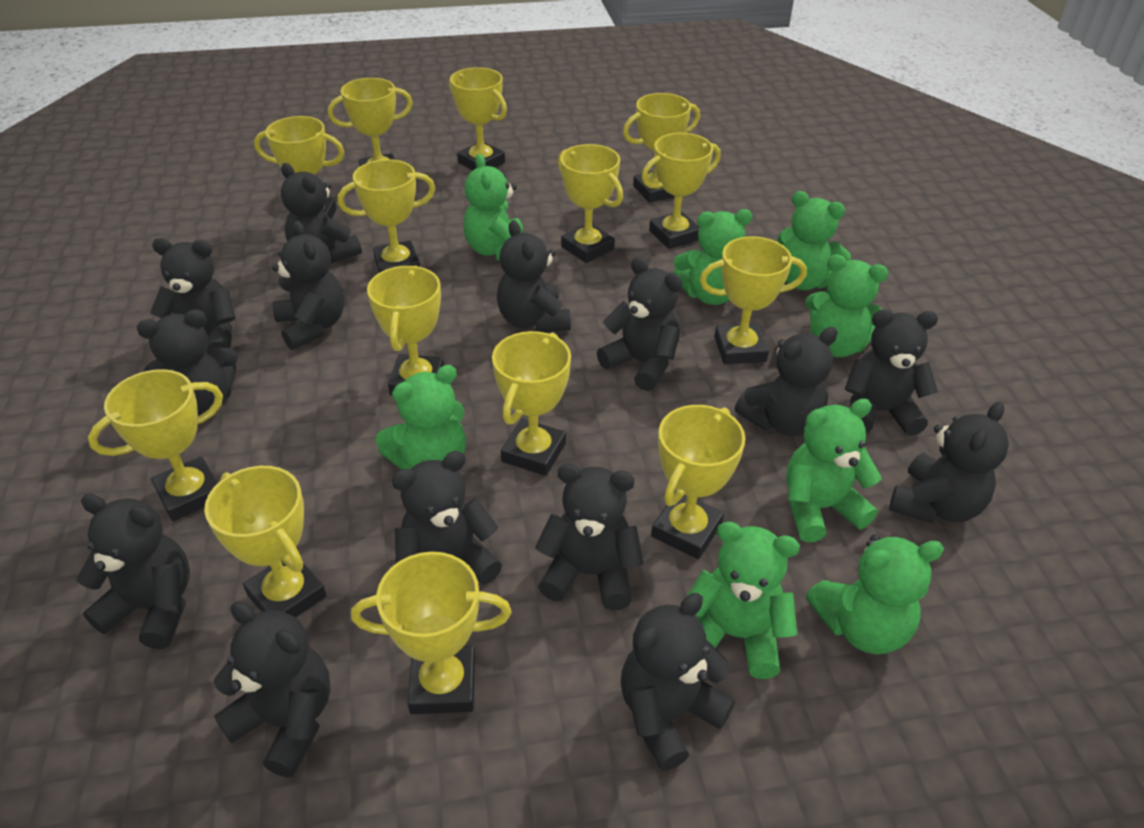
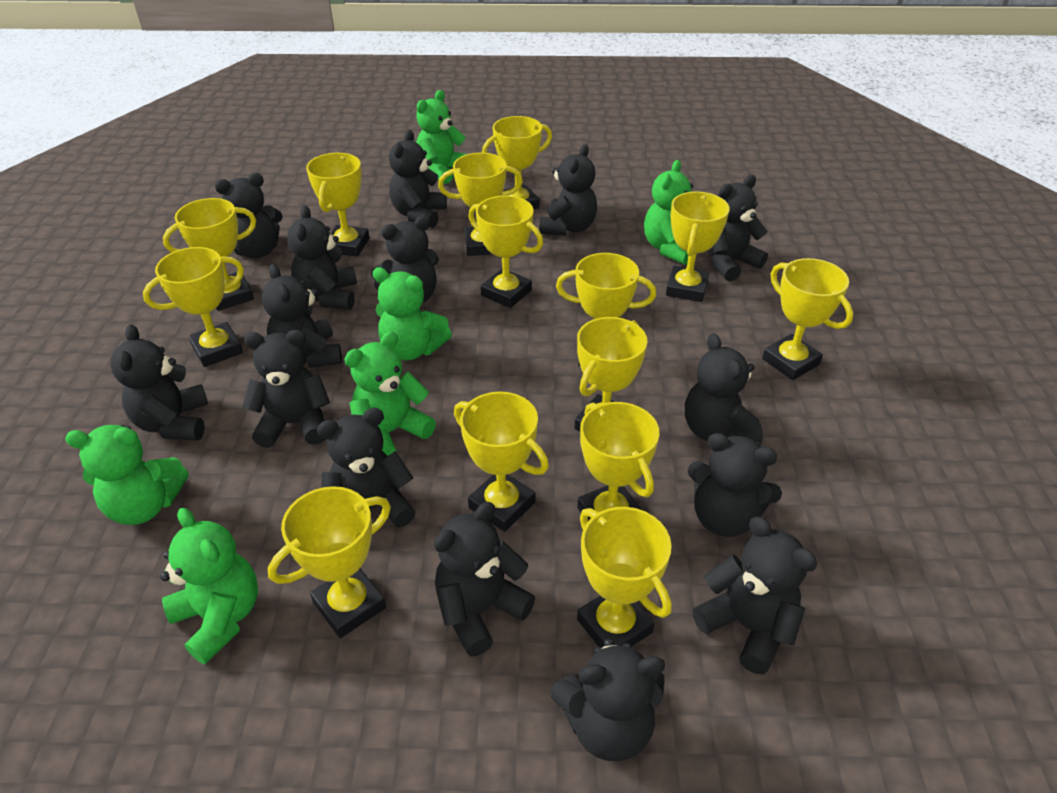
black teddy bear: 14 -> 15
green teddy bear: 8 -> 6

